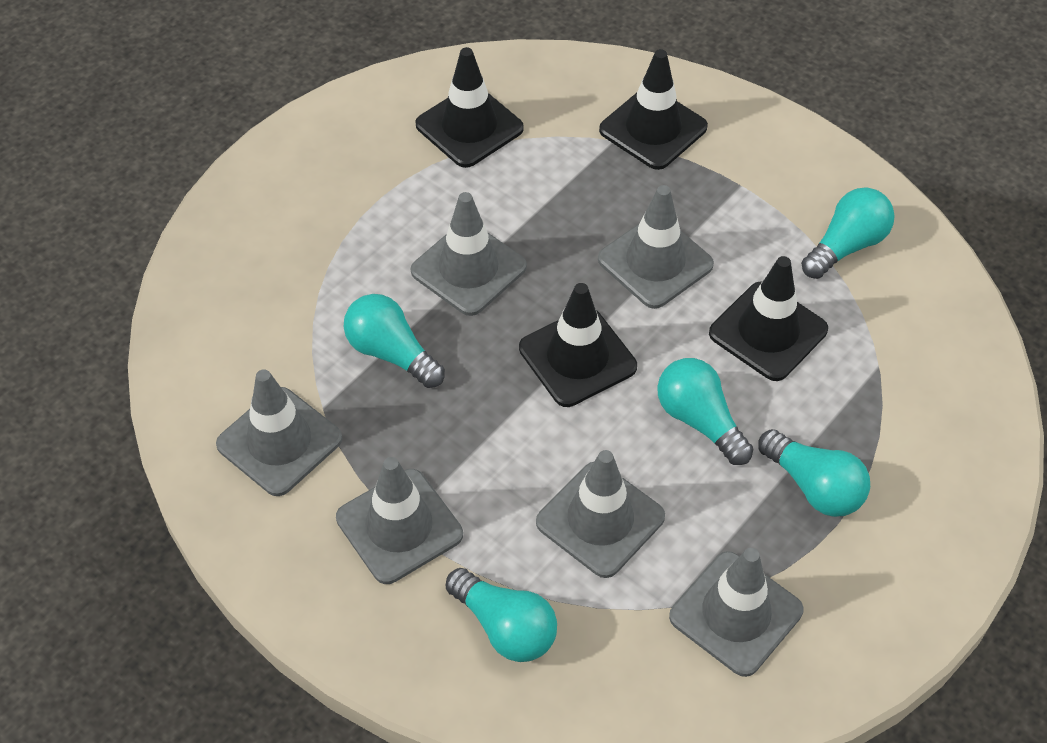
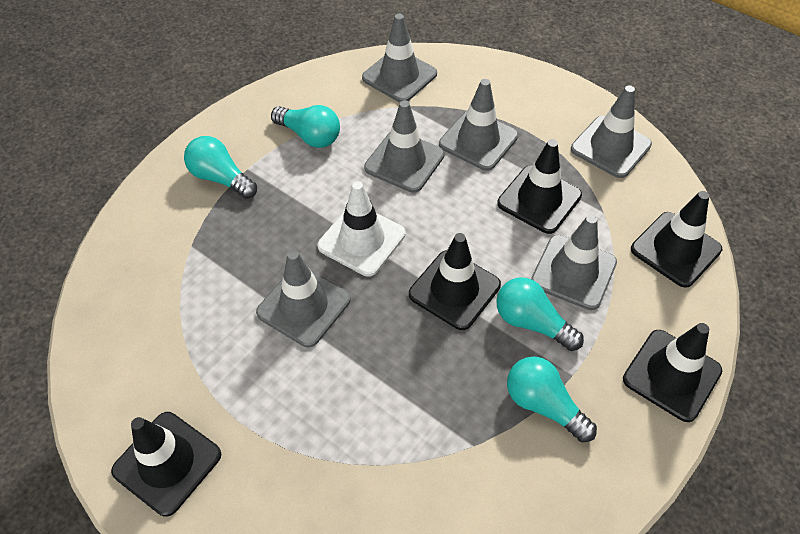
black traffic cone: 4 -> 5
turquoise light bulb: 5 -> 4
white traffic cone: 0 -> 1

